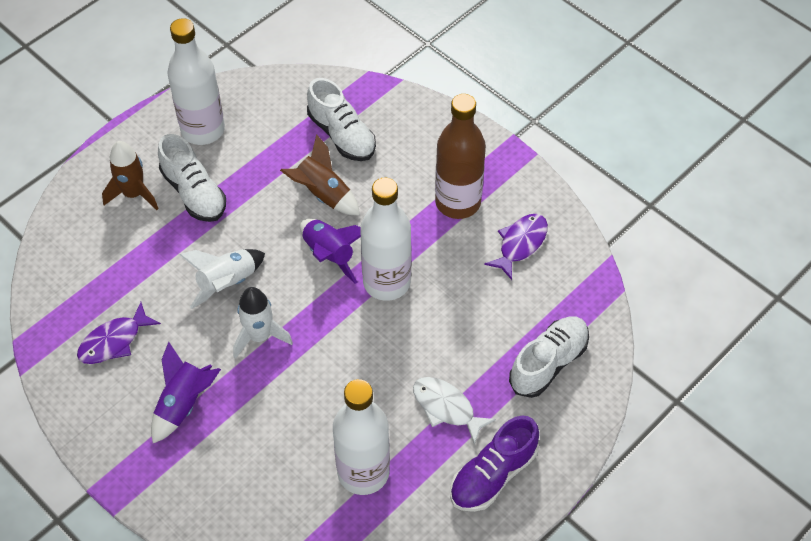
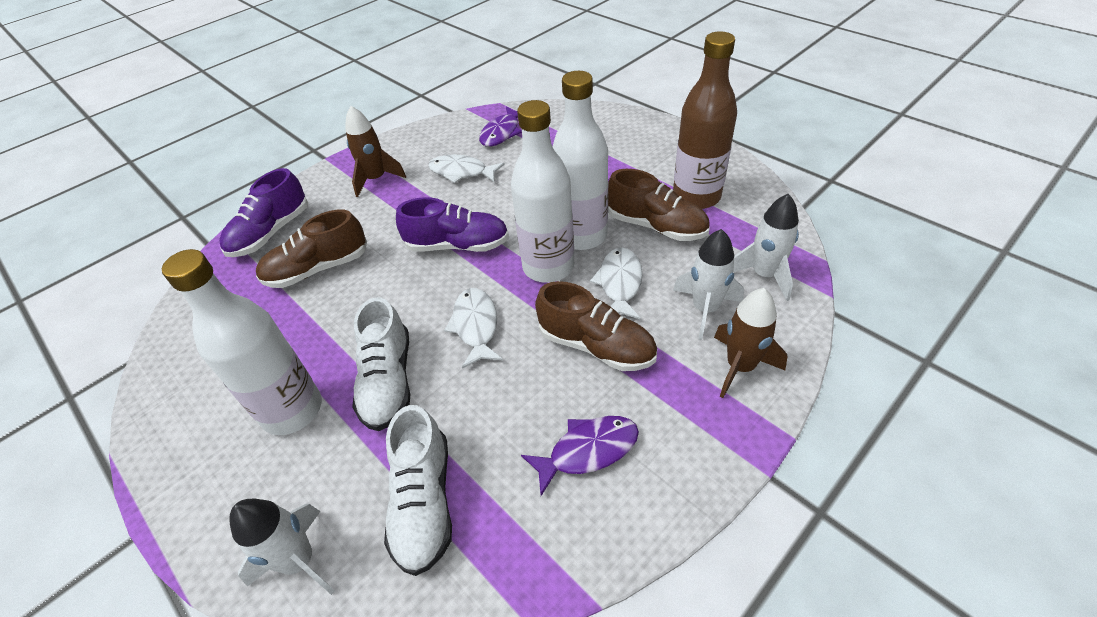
brown shoe: 0 -> 3
purple rocket: 2 -> 0
purple shoe: 1 -> 2
white fish: 1 -> 3
white rocket: 2 -> 3
white shoe: 3 -> 2

